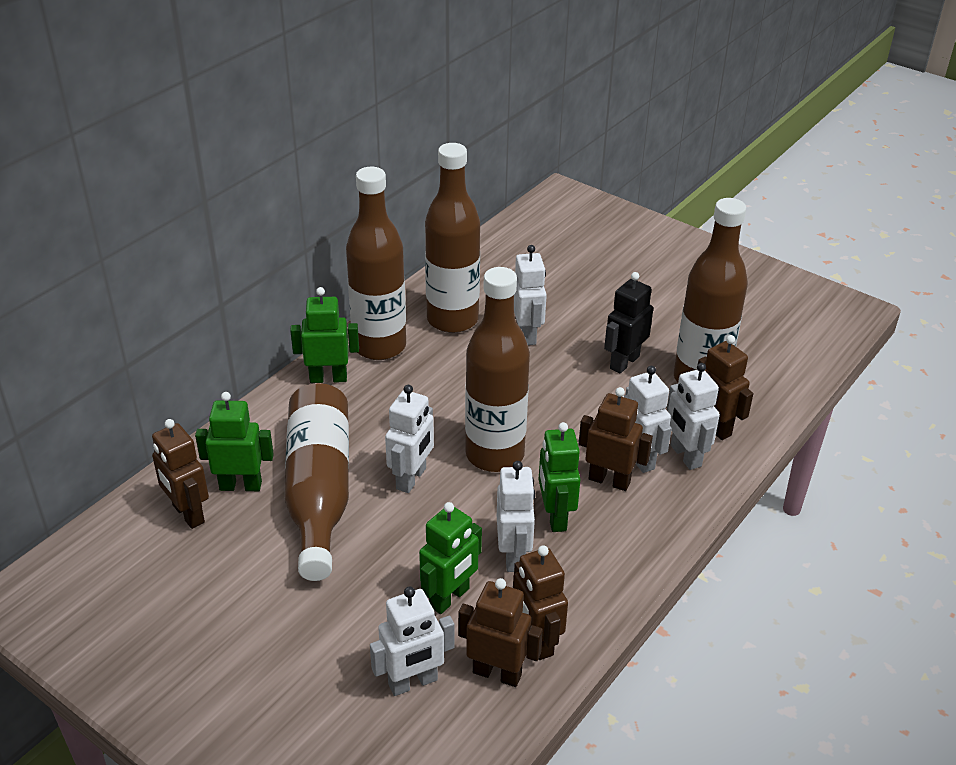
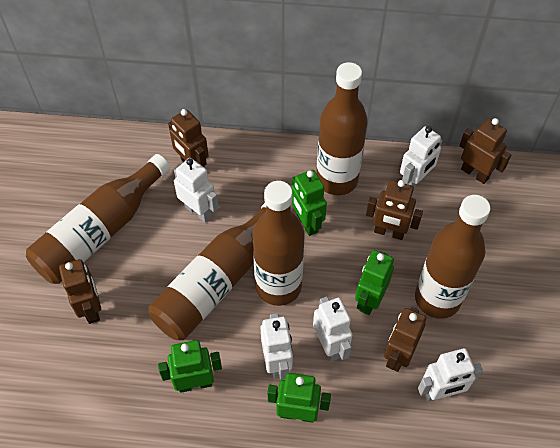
black robot: 1 -> 0
white robot: 6 -> 5

